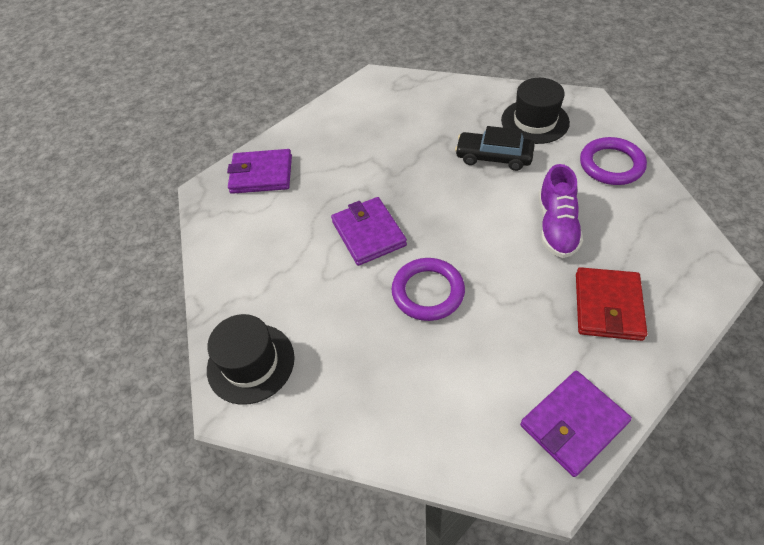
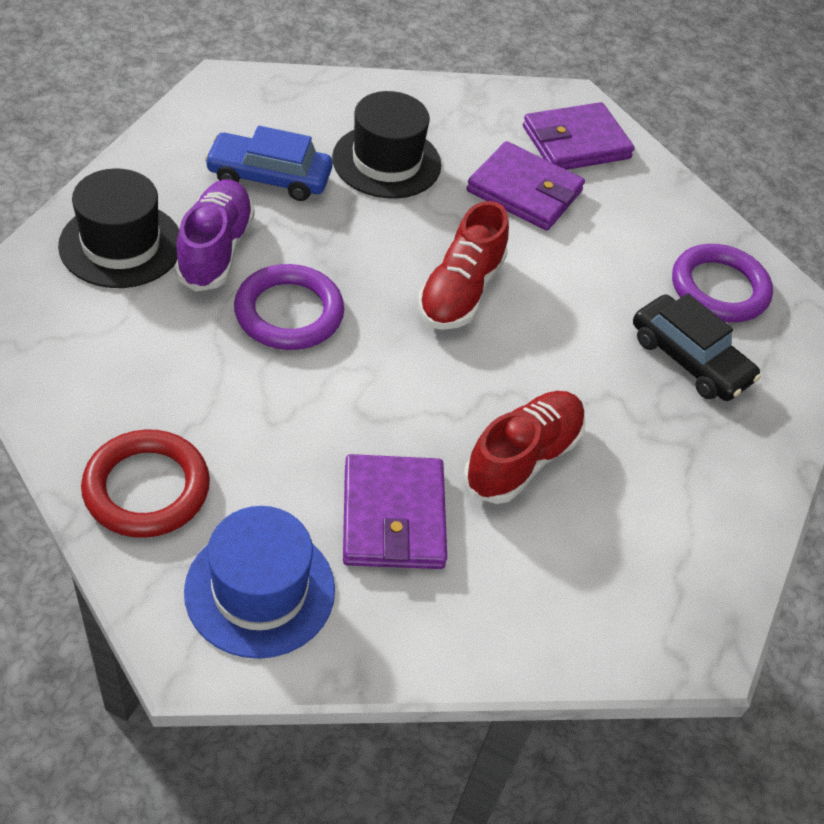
blue car: 0 -> 1
blue hat: 0 -> 1
red ring: 0 -> 1
red shoe: 0 -> 2
red wallet: 1 -> 0

